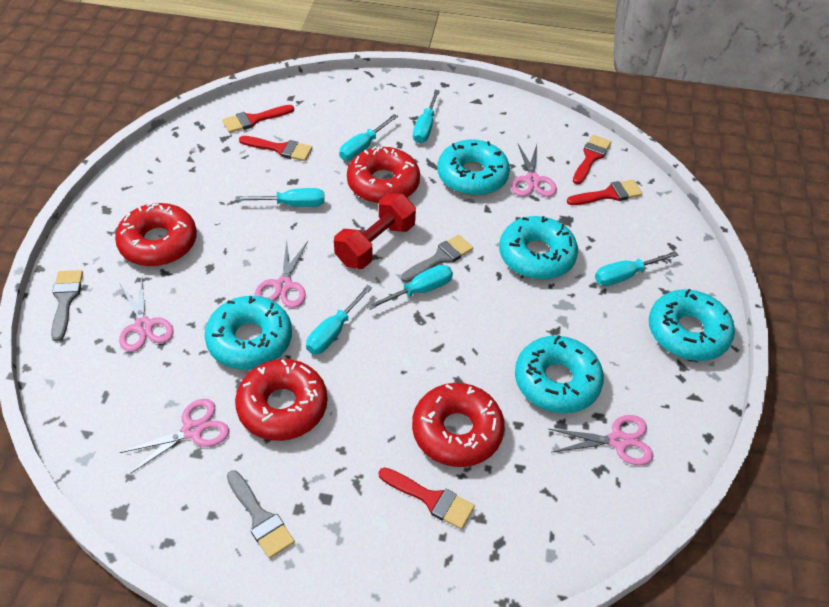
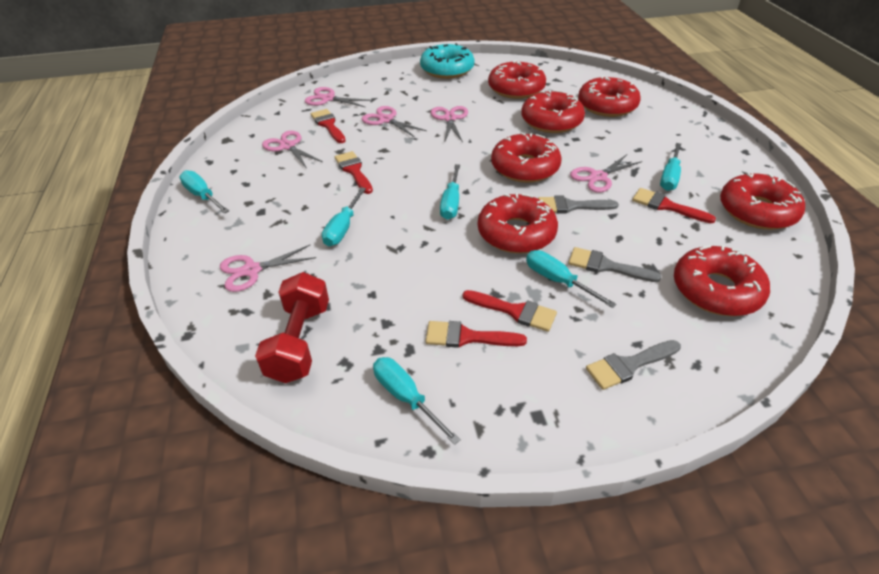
pink scissors: 5 -> 6
red donut: 4 -> 7
turquoise donut: 5 -> 1

